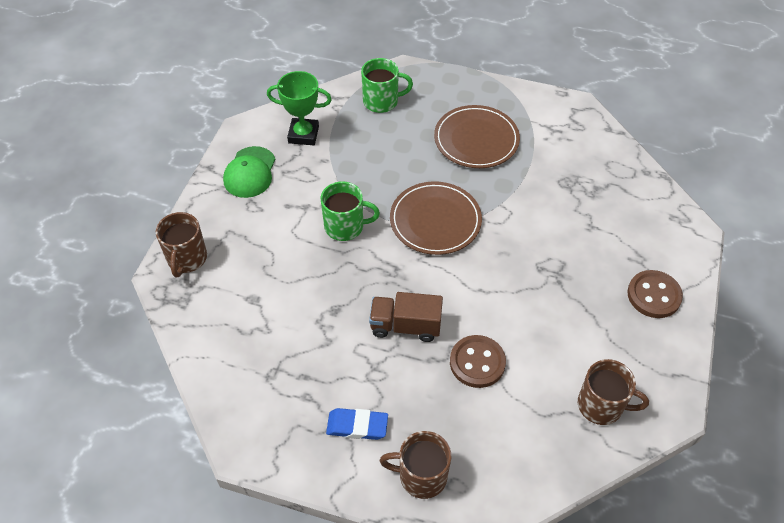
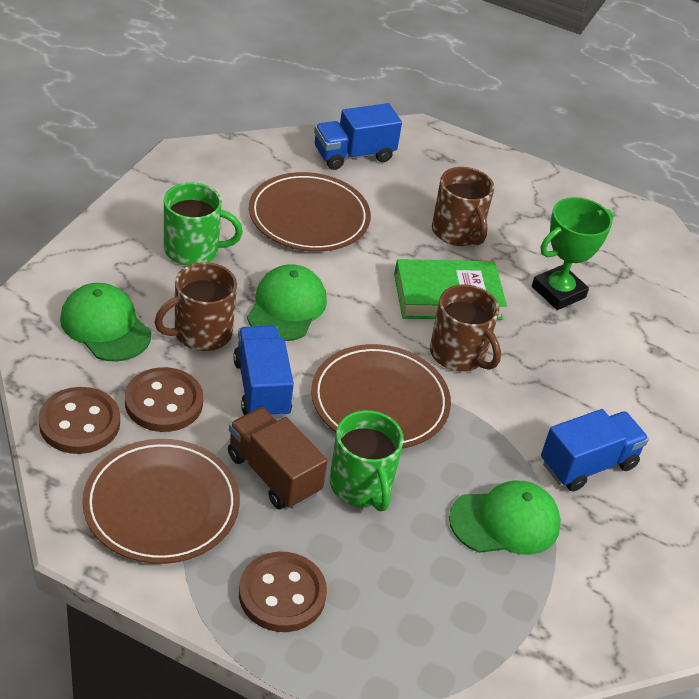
blue eraser: 1 -> 0
blue truck: 0 -> 3
brown button: 2 -> 3
brown plate: 2 -> 3
green book: 0 -> 1
green cap: 1 -> 3

